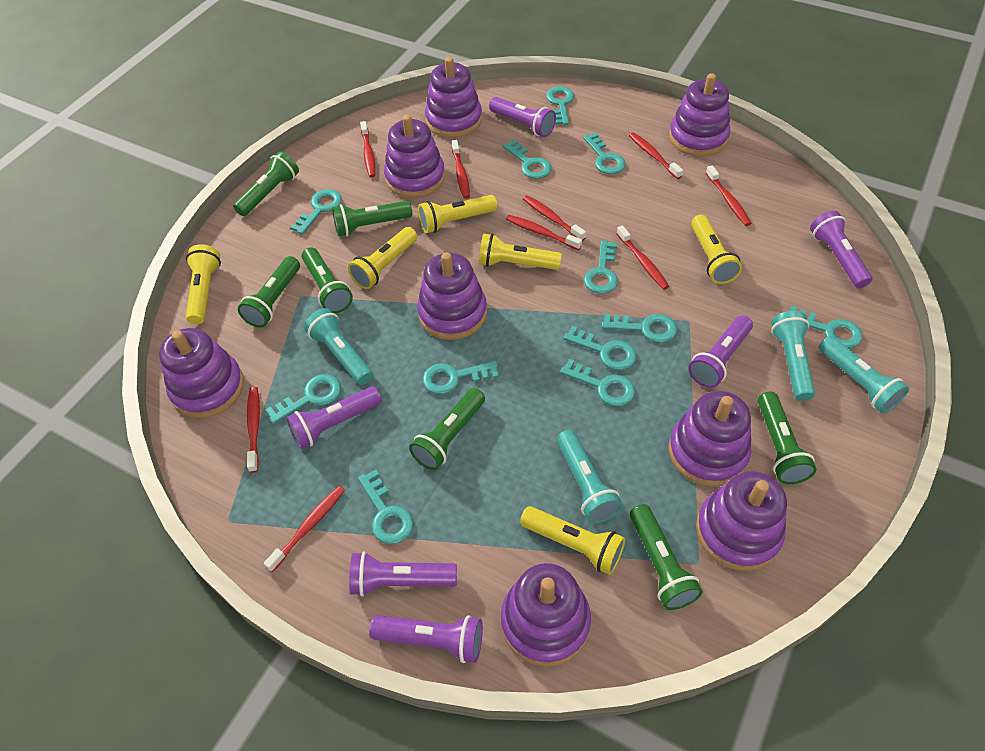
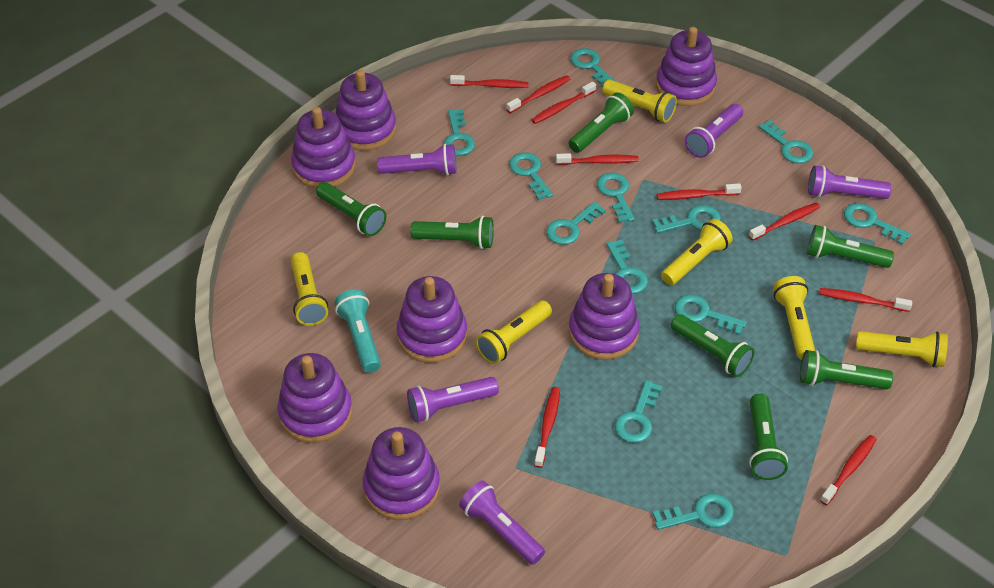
purple flashlight: 6 -> 5
purple stacking toy: 8 -> 7
turquoise flashlight: 4 -> 1

